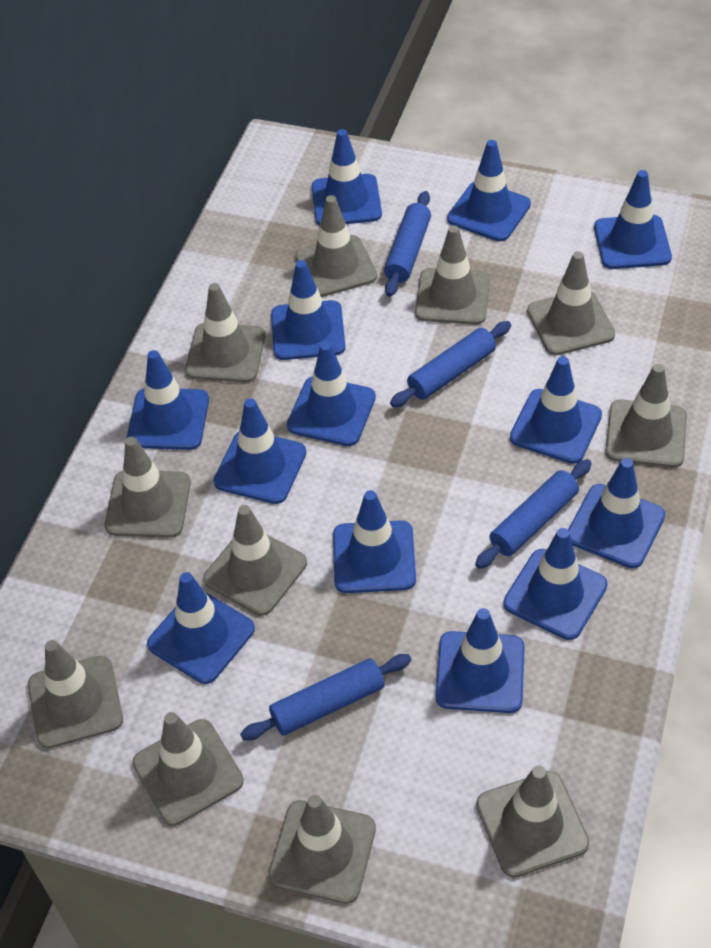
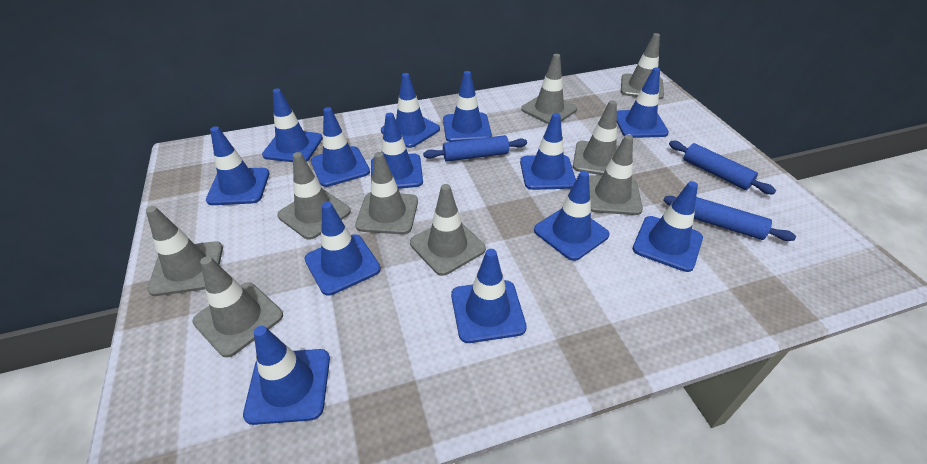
blue rolling pin: 4 -> 3
grey traffic cone: 11 -> 9

